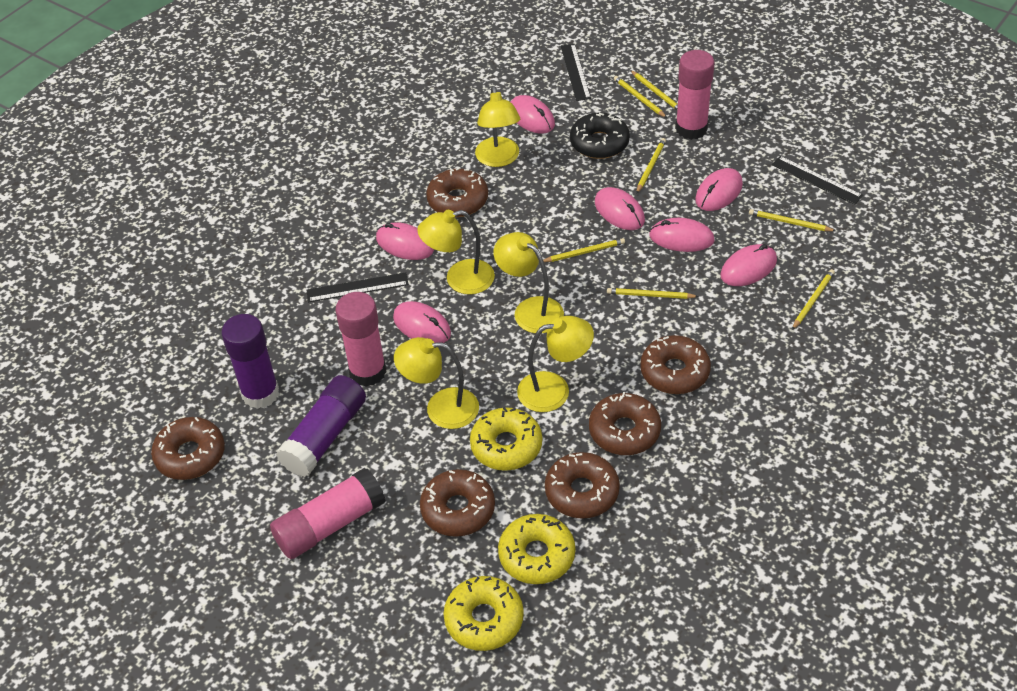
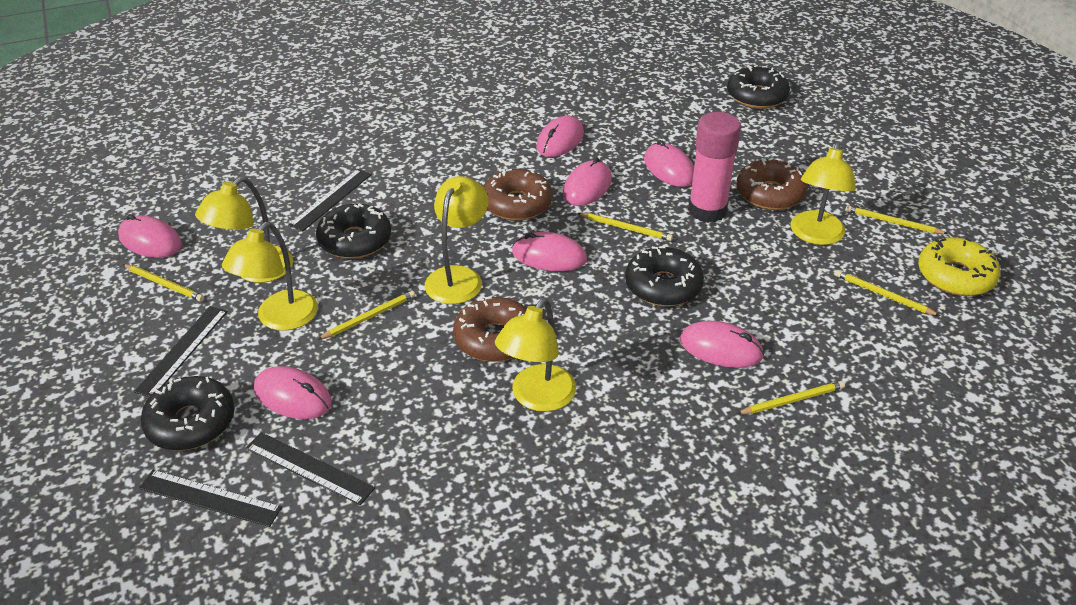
black donut: 1 -> 4
black ruler: 3 -> 4
brown donut: 6 -> 3
pink glue stick: 3 -> 1
purple glue stick: 2 -> 0
yellow donut: 3 -> 1
yellow pencil: 7 -> 6

